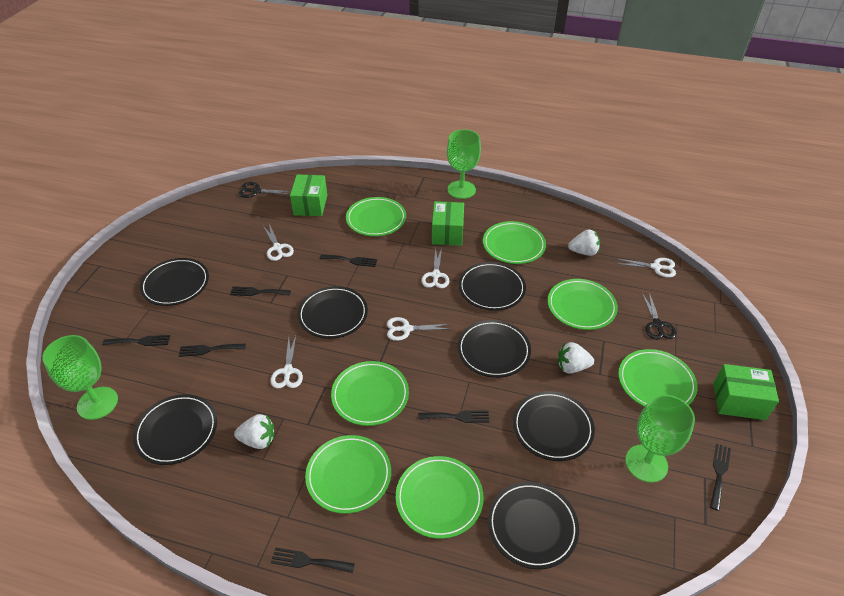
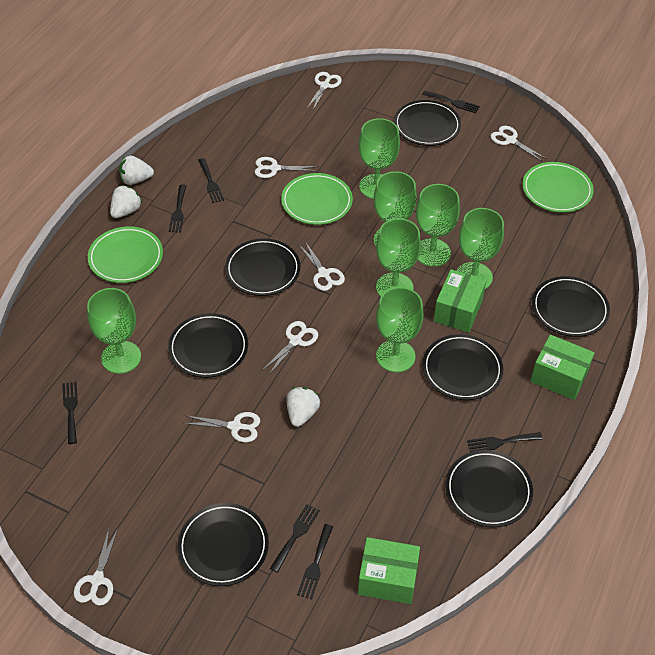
black scissors: 2 -> 0
green goblet: 3 -> 7
green plate: 7 -> 3
white scissors: 5 -> 7

